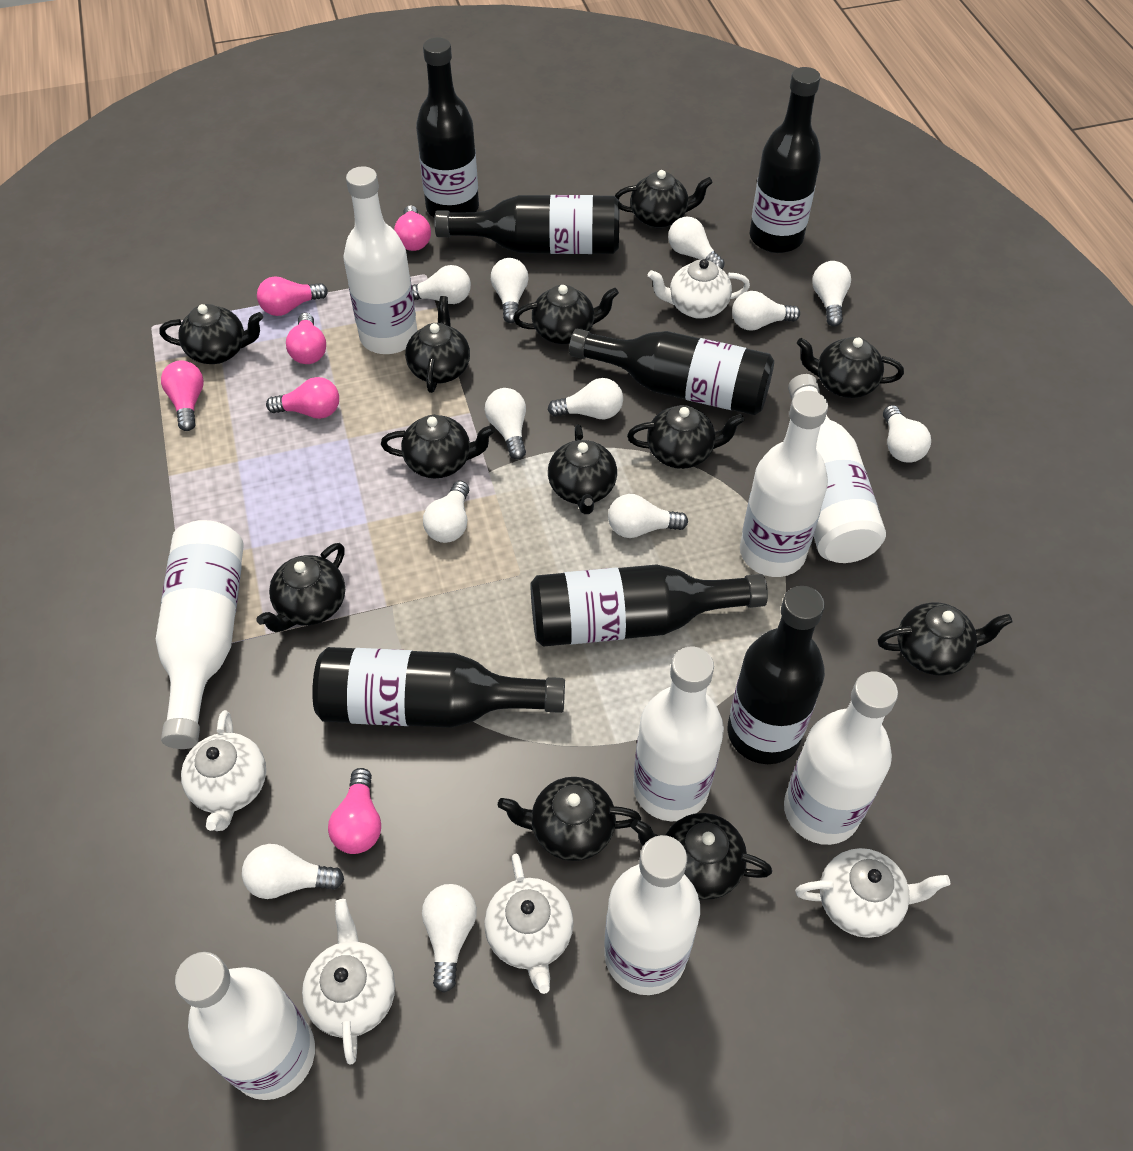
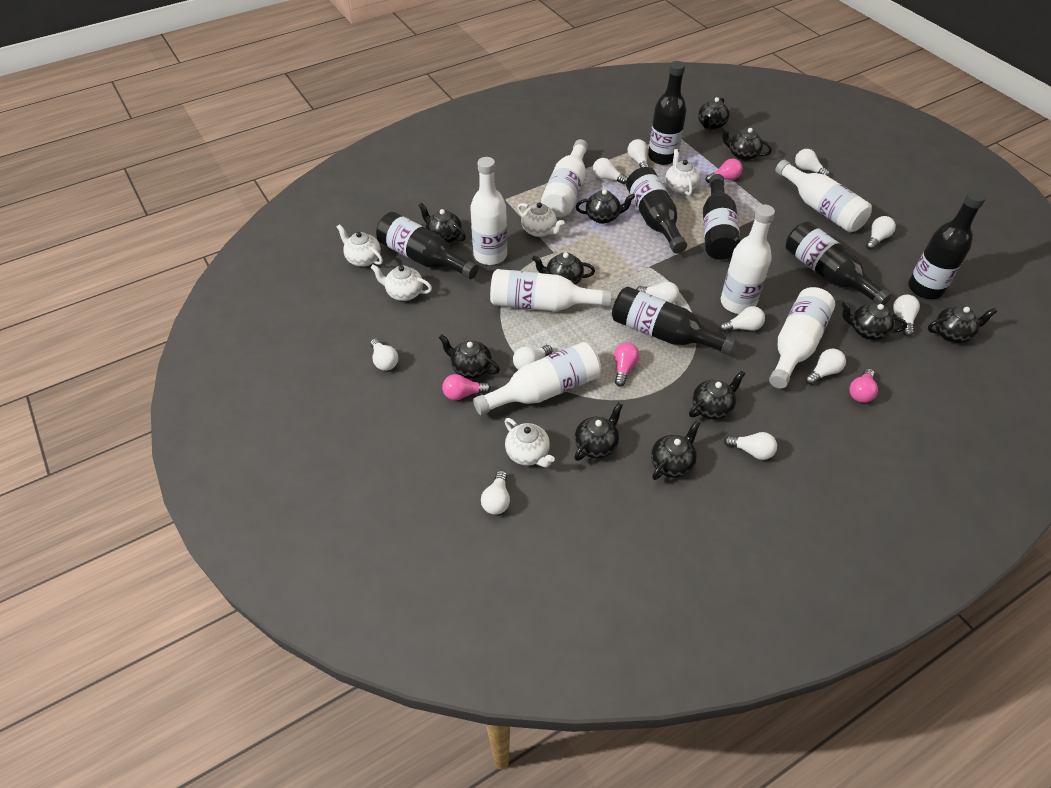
black teapot: 12 -> 11
pink light bulb: 6 -> 4
white bottle: 8 -> 7

